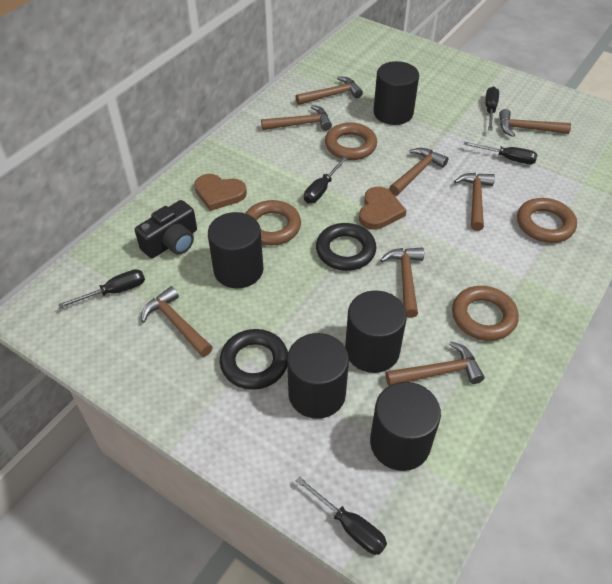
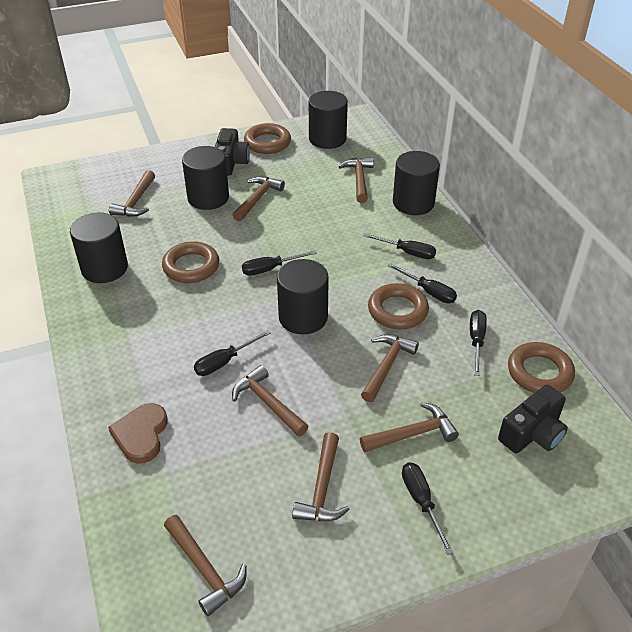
black camera: 1 -> 2
black ring: 2 -> 0
black screwdriver: 5 -> 6
brown heart: 2 -> 1

